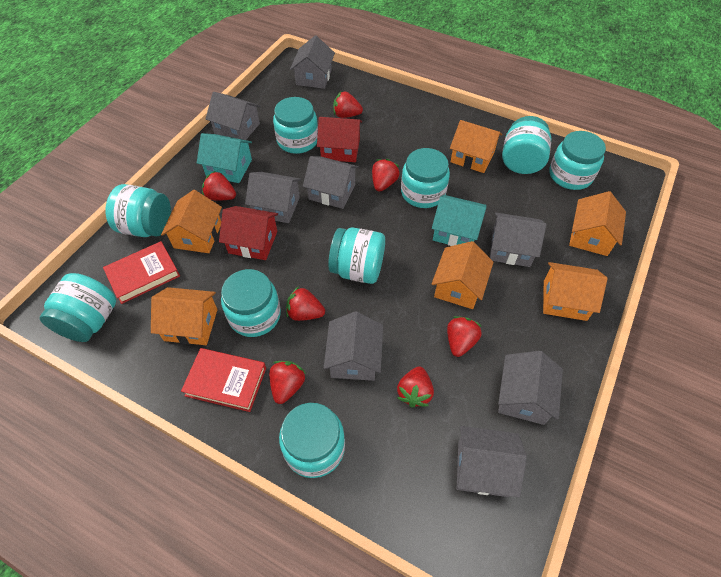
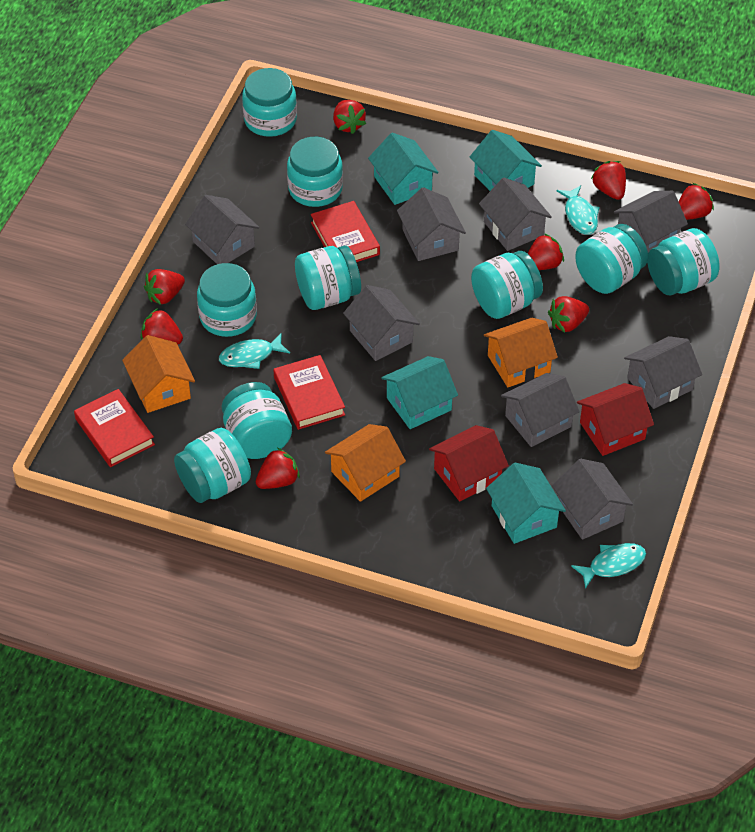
orange house: 6 -> 3
red book: 2 -> 3
red strawberry: 7 -> 8
turquoise fish: 0 -> 3
turquoise house: 2 -> 4

